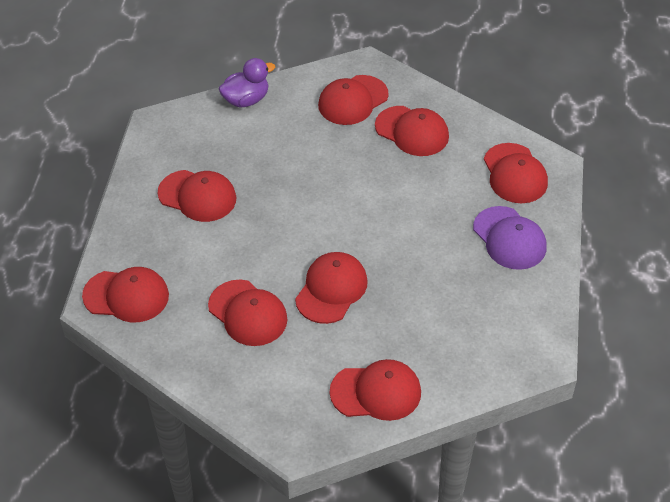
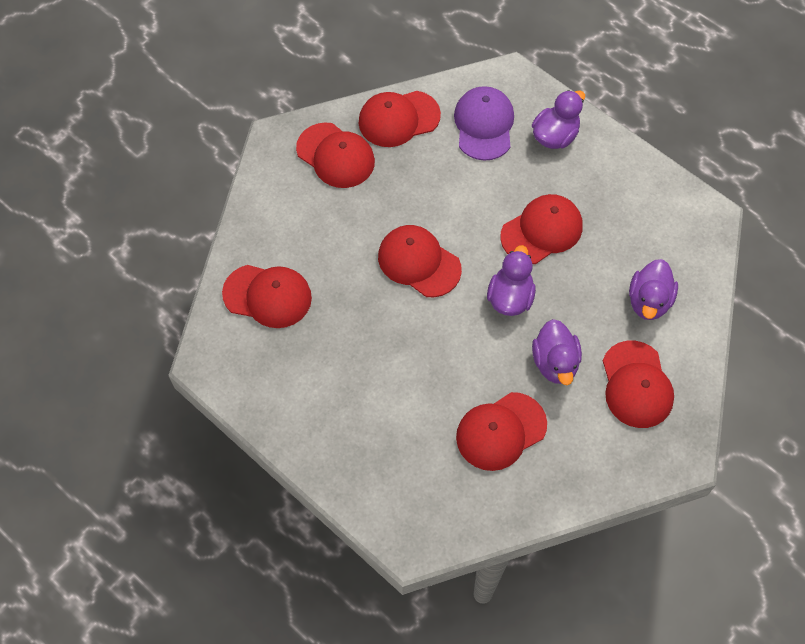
purple duck: 1 -> 4
red cap: 8 -> 7

